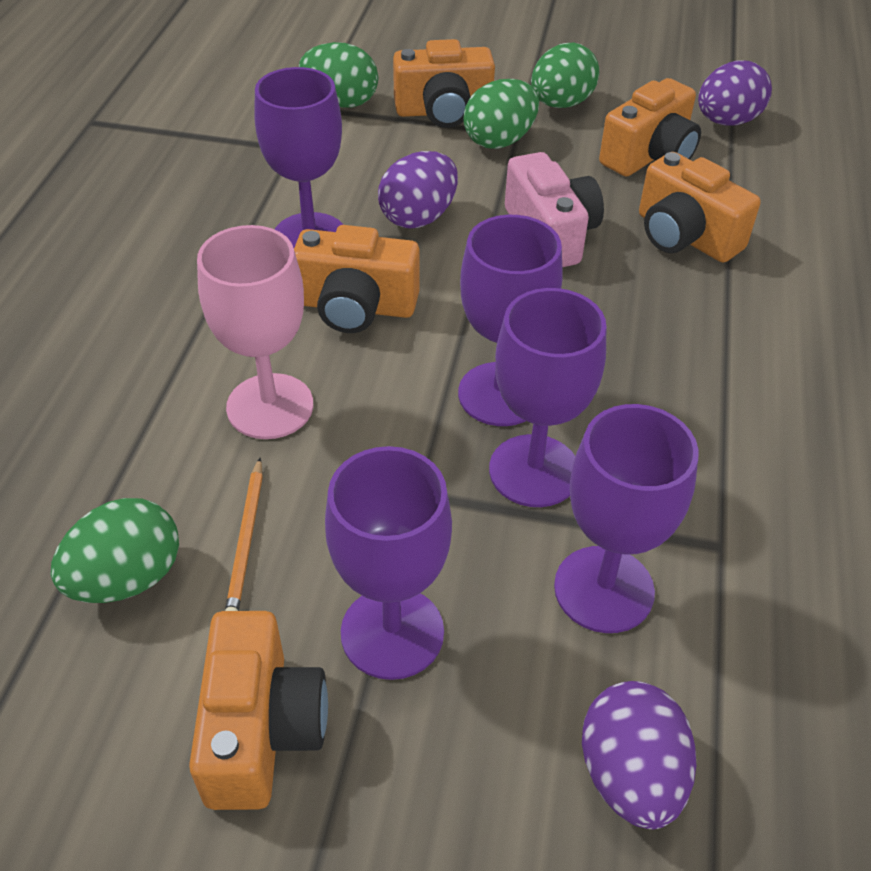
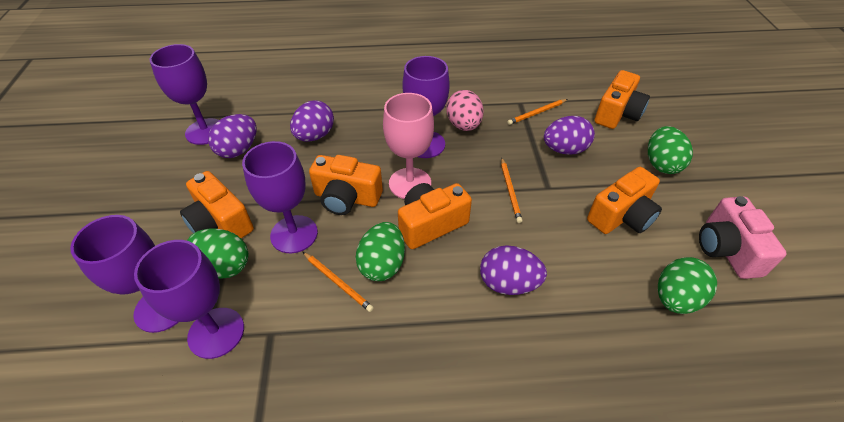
orange pencil: 1 -> 3
pink egg: 0 -> 1
purple egg: 3 -> 4

